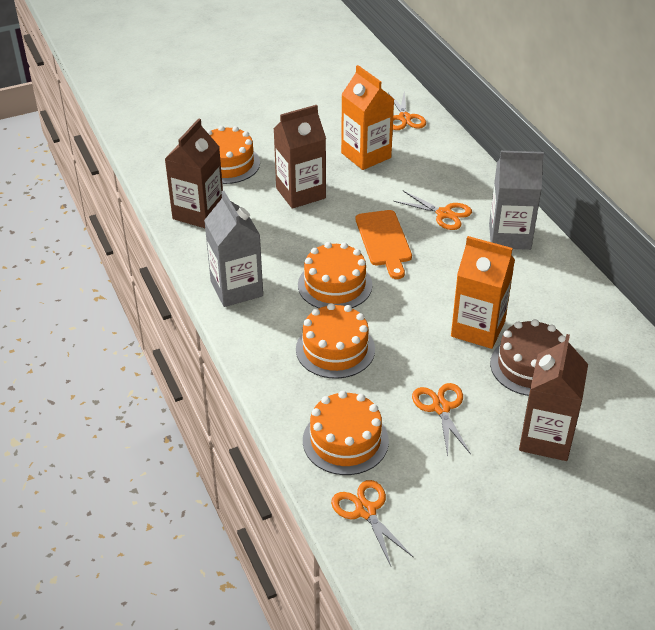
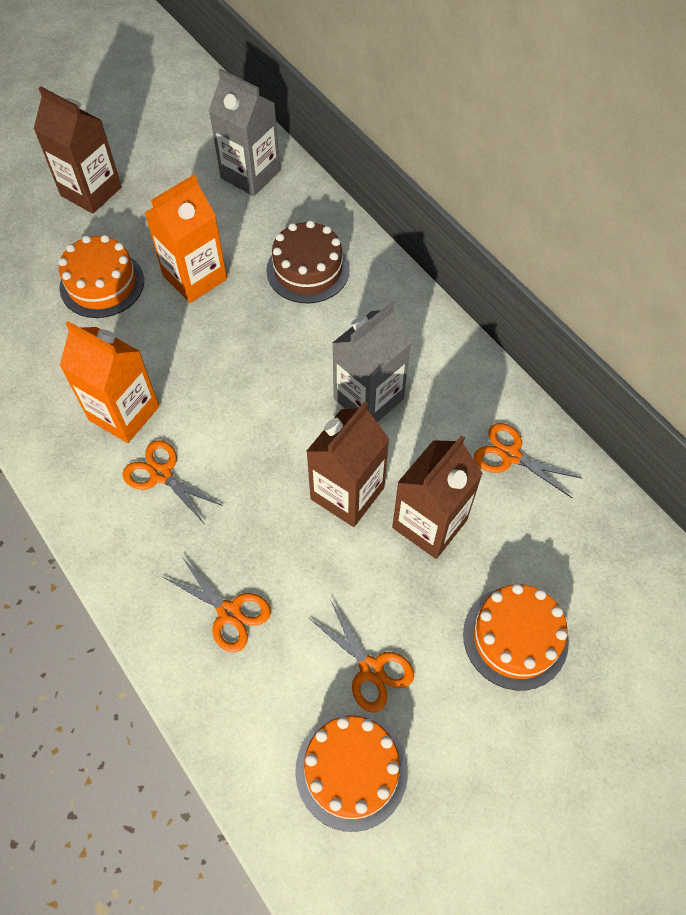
orange cake: 4 -> 3
orange cutting board: 1 -> 0

